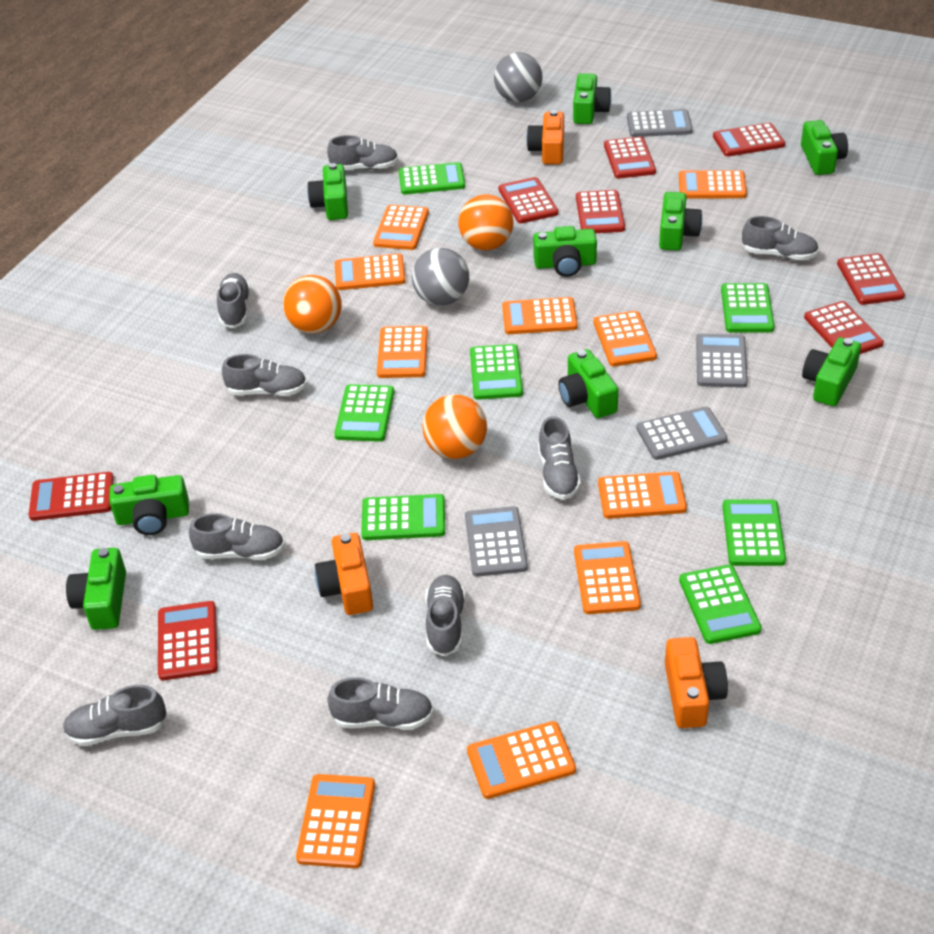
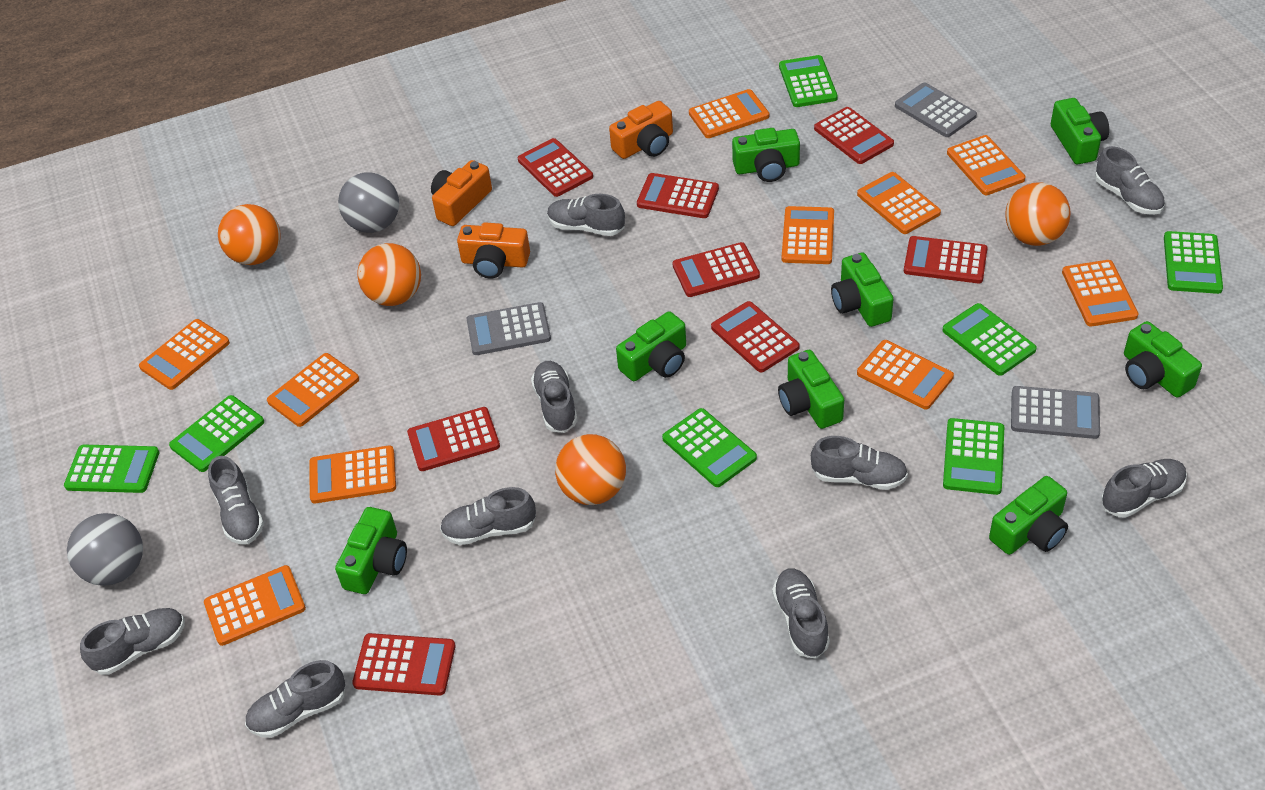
green camera: 9 -> 8
grey calculator: 4 -> 3
grey shoe: 9 -> 10
orange ball: 3 -> 4

